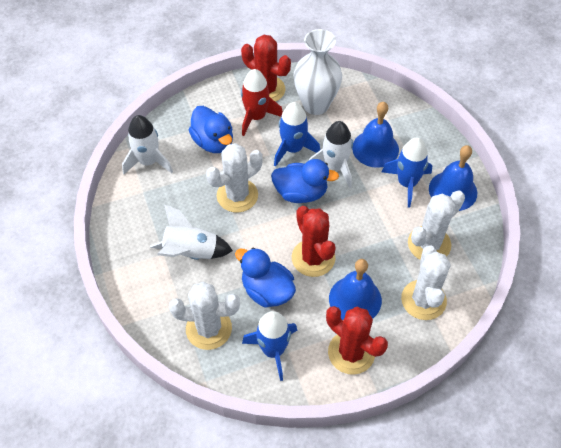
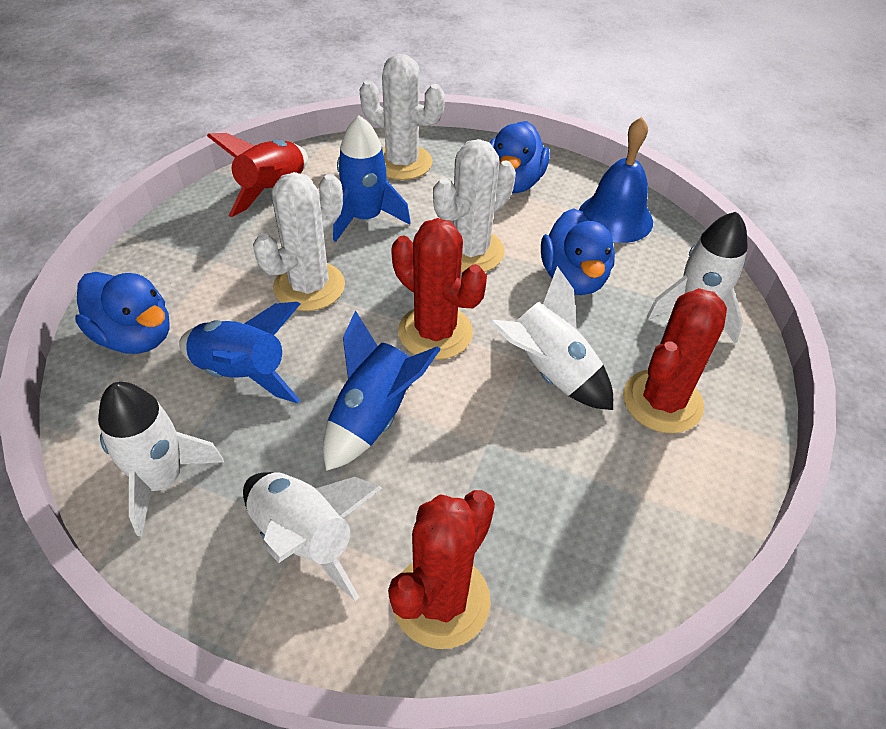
blue bell: 3 -> 1
white cactus: 4 -> 3
white rocket: 3 -> 4
white vase: 1 -> 0

